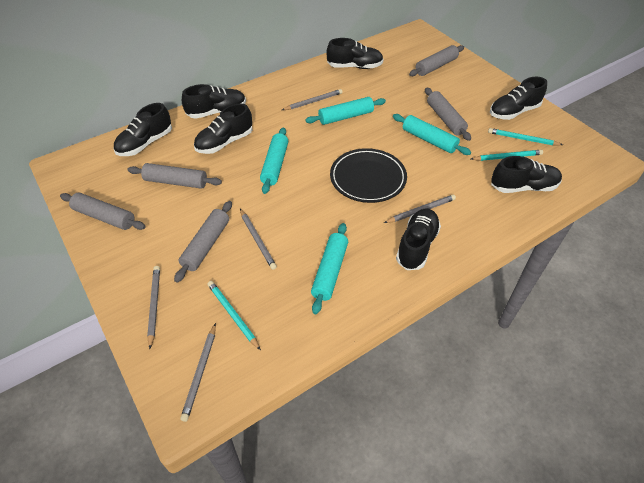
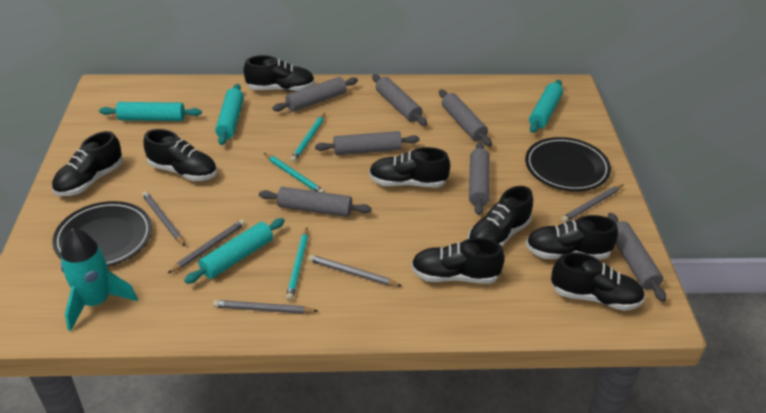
black plate: 1 -> 2
black shoe: 7 -> 8
grey rolling pin: 5 -> 7
turquoise rocket: 0 -> 1

